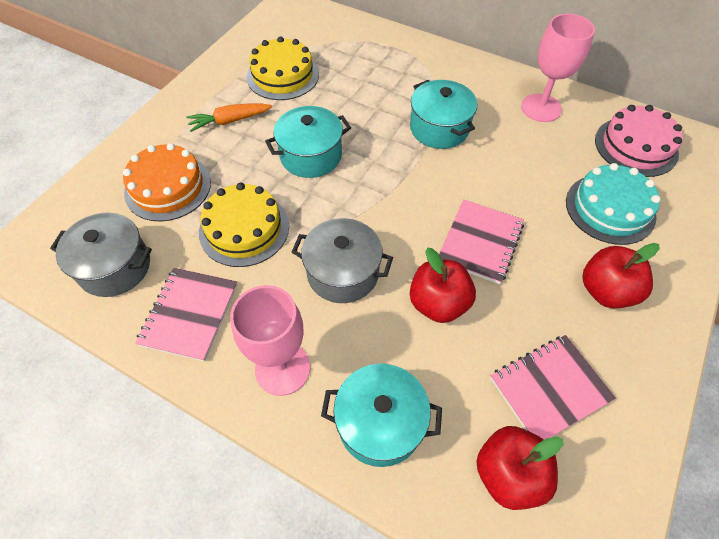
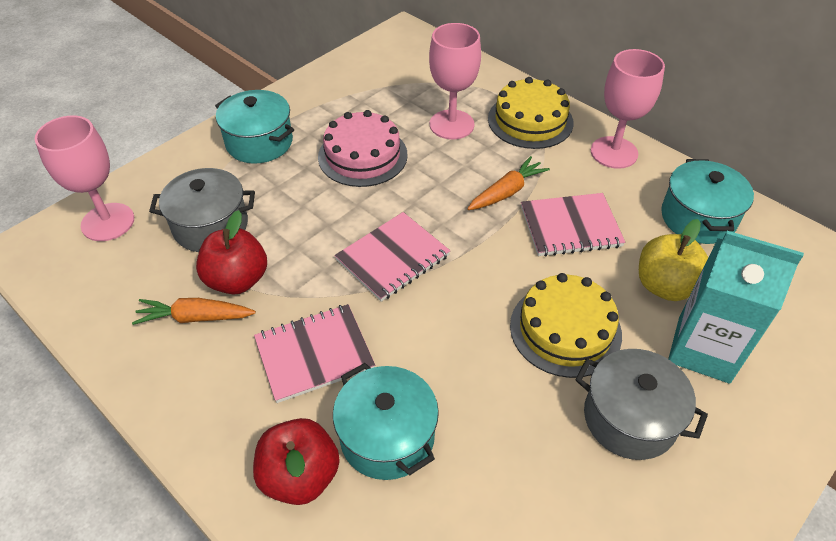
orange cake: 1 -> 0
orange carrot: 1 -> 2
pink goblet: 2 -> 3
red apple: 3 -> 2
turquoise cake: 1 -> 0
turquoise carton: 0 -> 1
yellow apple: 0 -> 1

